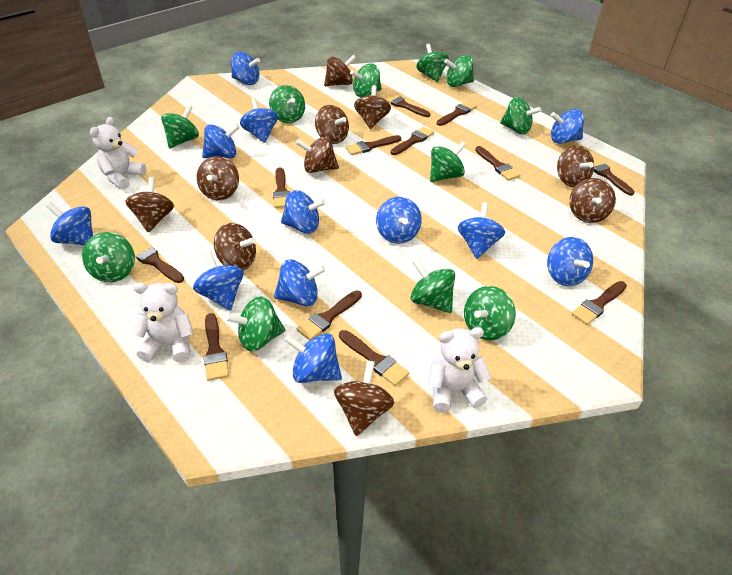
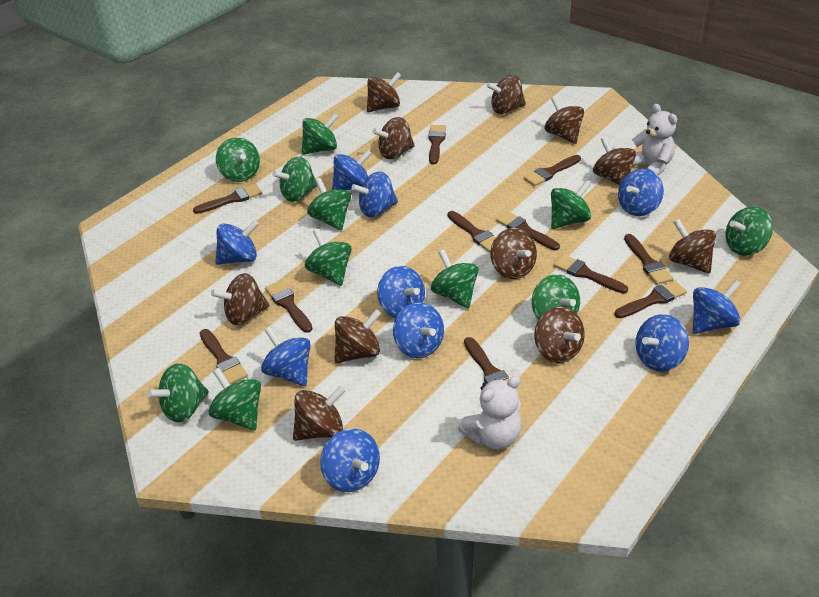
blue spinning top: 12 -> 10
brown brush: 12 -> 11
brown spinning top: 10 -> 11
white teddy bear: 3 -> 2

